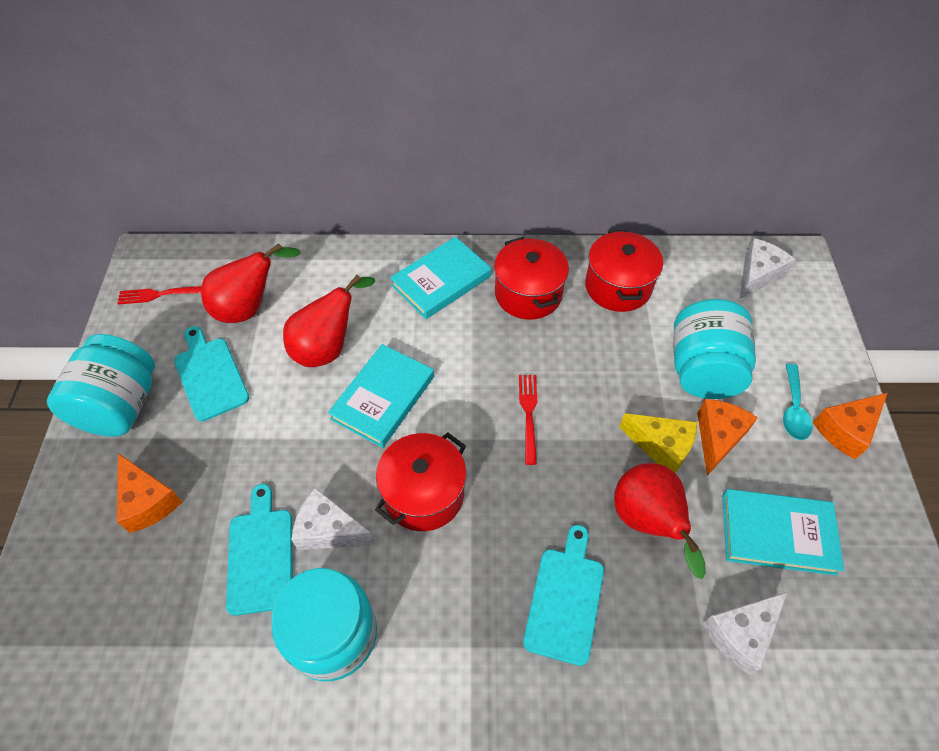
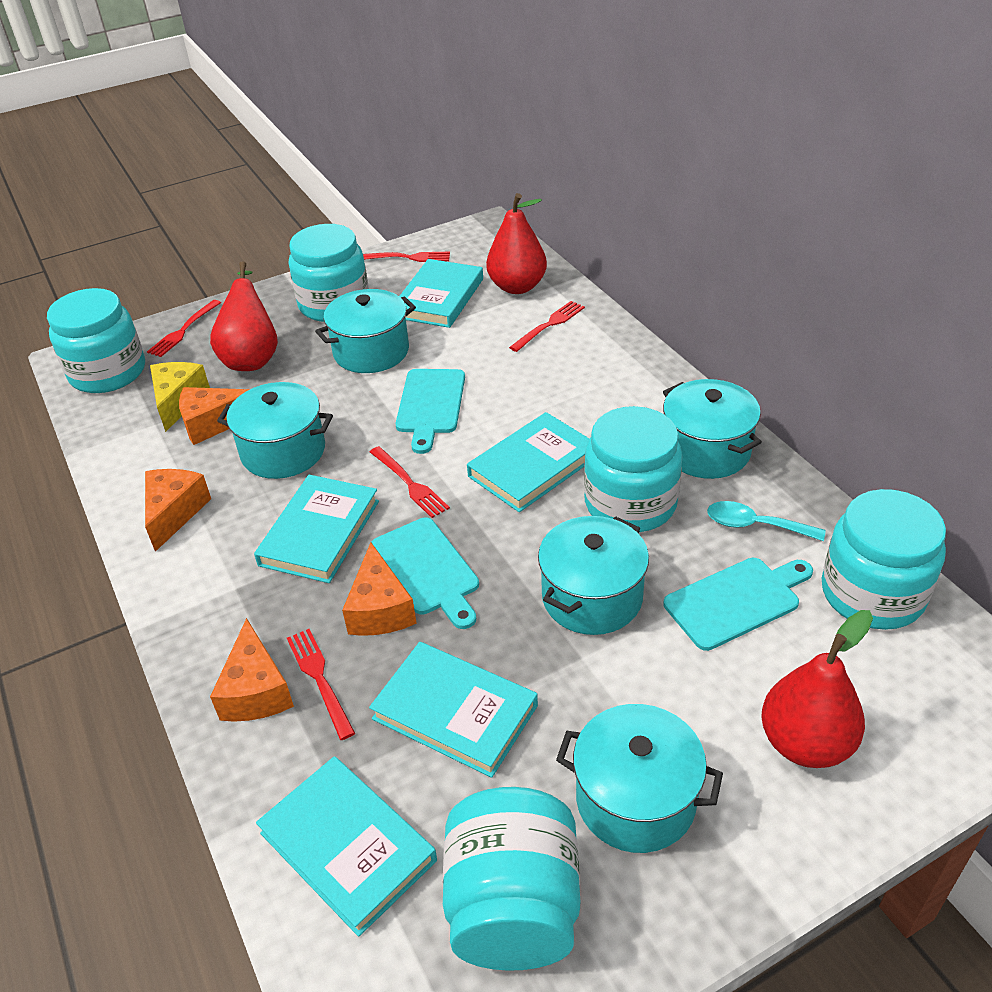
orange cheese: 3 -> 4
red fork: 2 -> 5
red pot: 3 -> 0
turquoise book: 3 -> 5
turquoise jar: 3 -> 5
turquoise pot: 0 -> 5
white cheese: 3 -> 0

